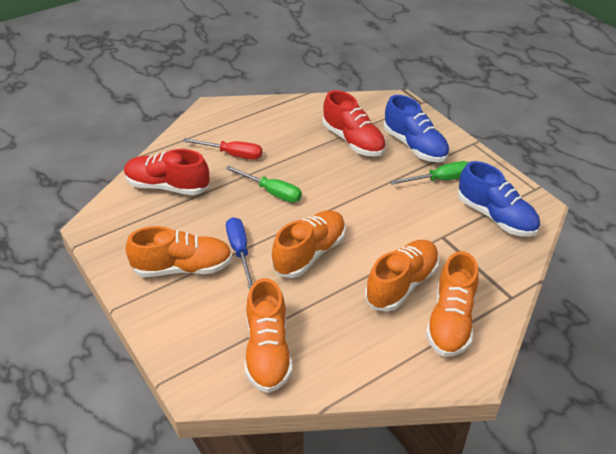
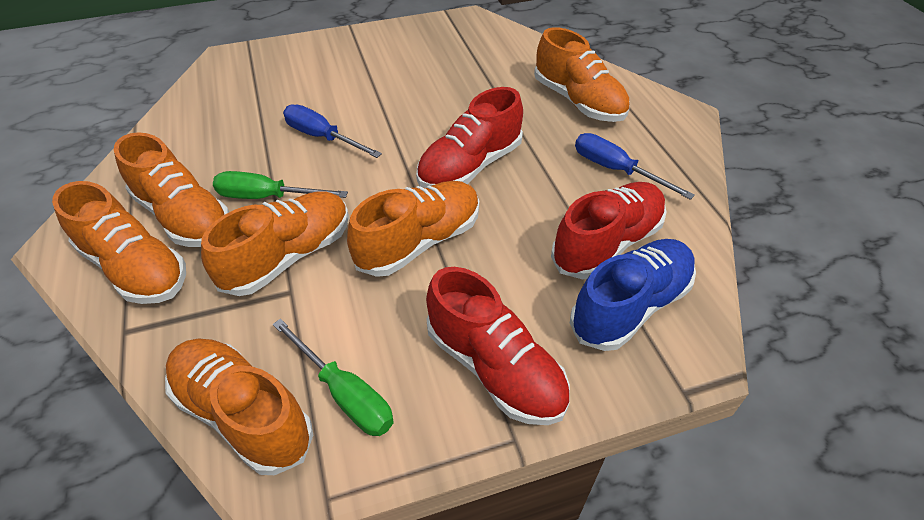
blue screwdriver: 1 -> 2
blue shoe: 2 -> 1
orange shoe: 5 -> 6
red screwdriver: 1 -> 0
red shoe: 2 -> 3

